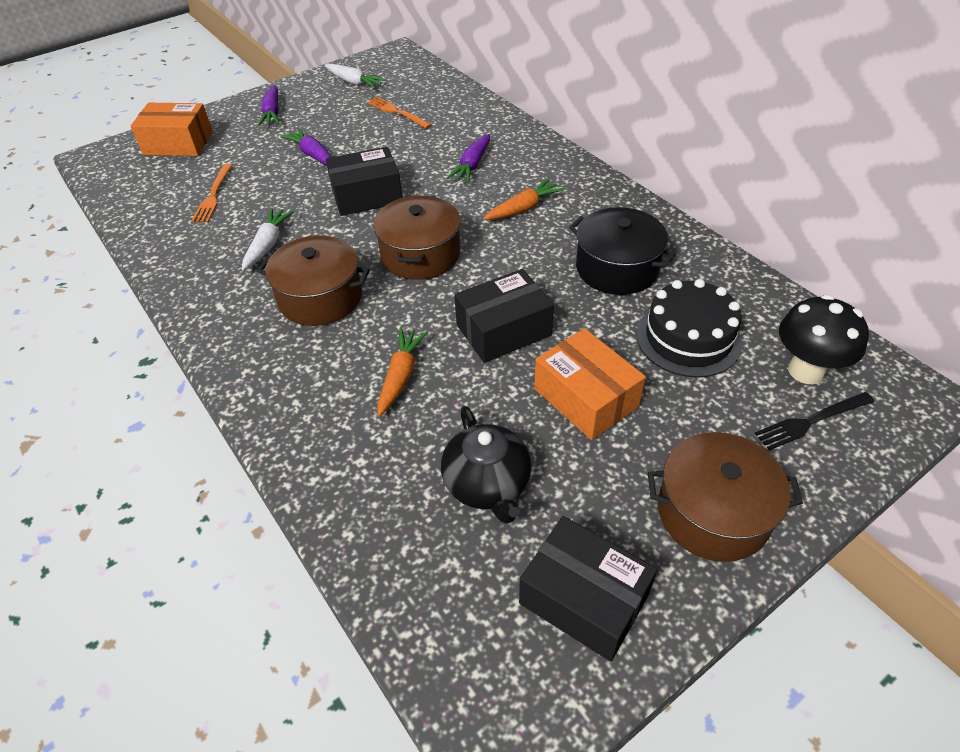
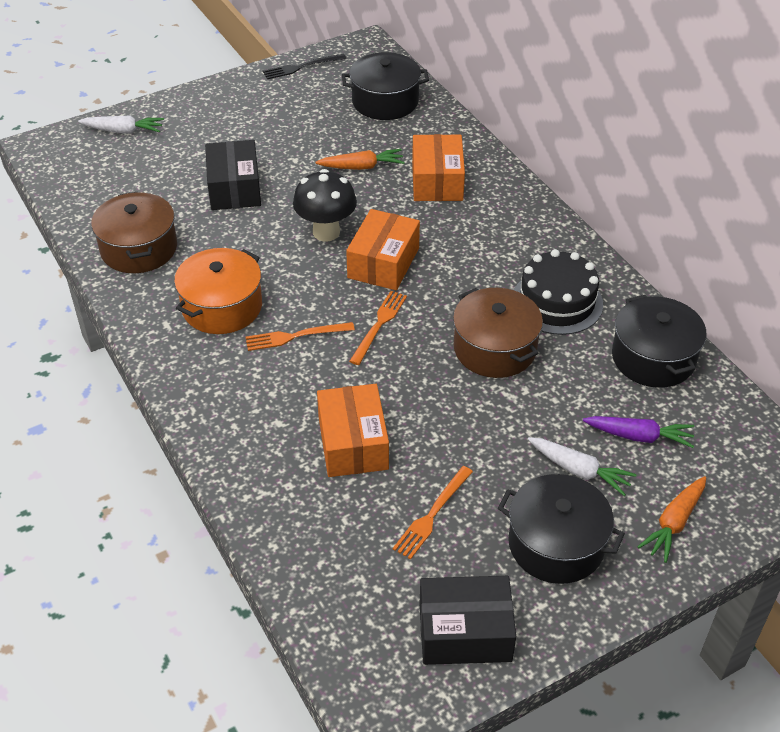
black box: 3 -> 2
black pot: 1 -> 3
black teapot: 1 -> 0
brown pot: 3 -> 2
orange box: 2 -> 3
orange fork: 2 -> 3
orange pot: 0 -> 1
purple carrot: 3 -> 1

